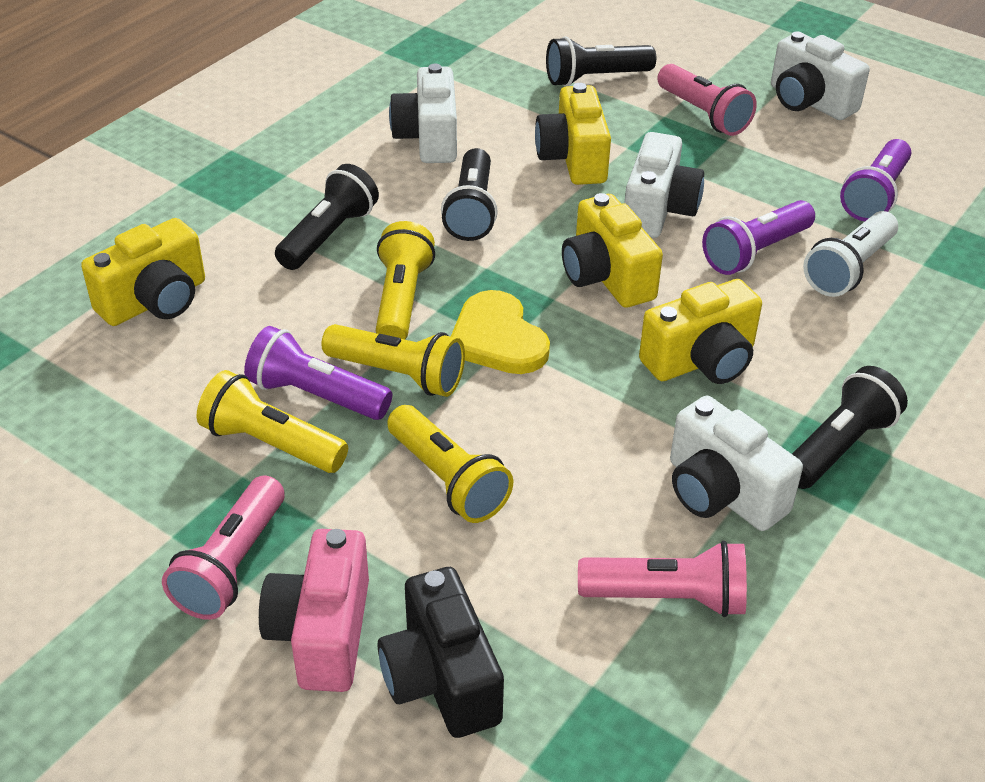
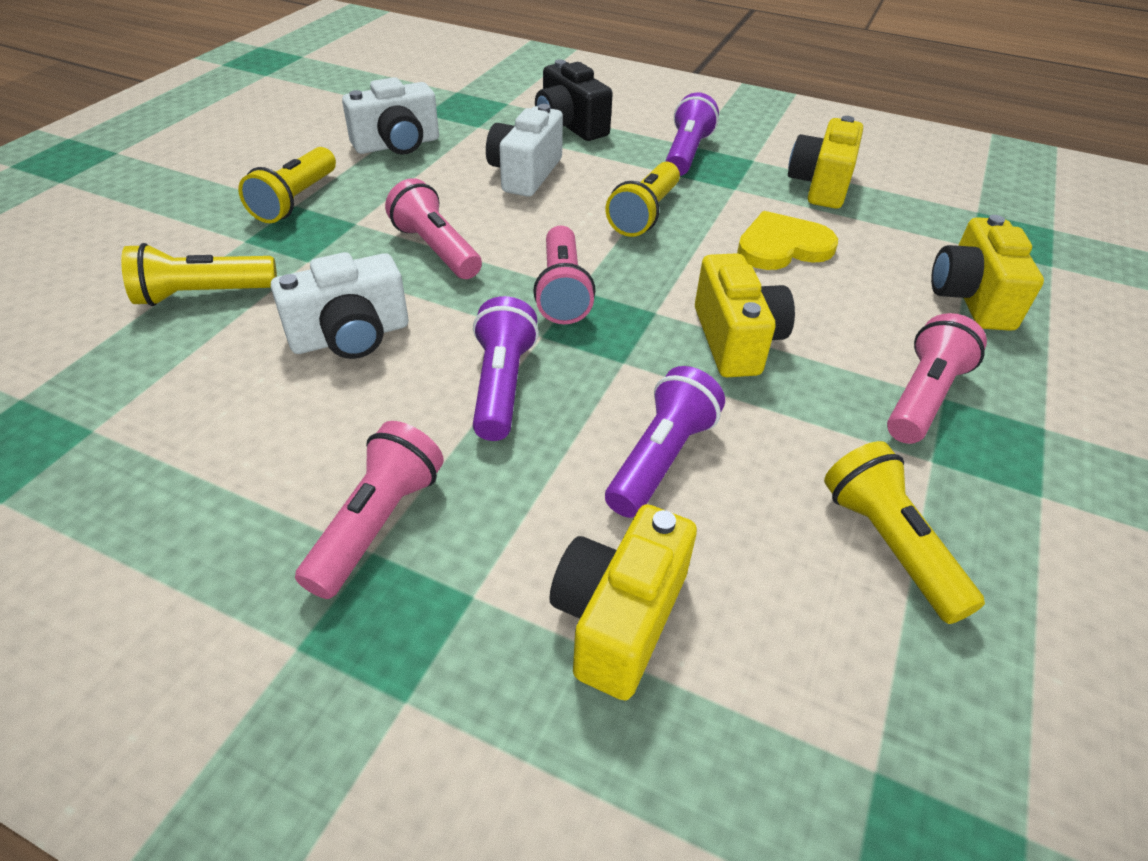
black flashlight: 4 -> 0
pink camera: 1 -> 0
pink flashlight: 3 -> 4
white camera: 4 -> 3
white flashlight: 1 -> 0

